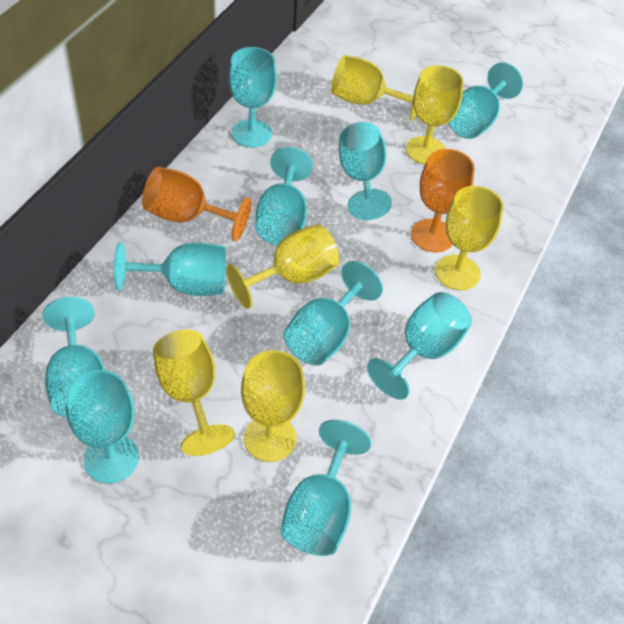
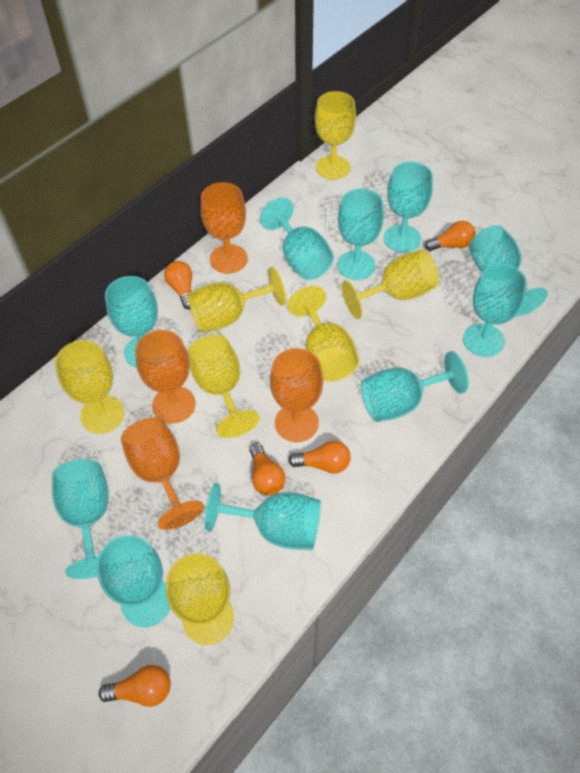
orange goblet: 2 -> 4
orange light bulb: 0 -> 5
yellow goblet: 6 -> 7

